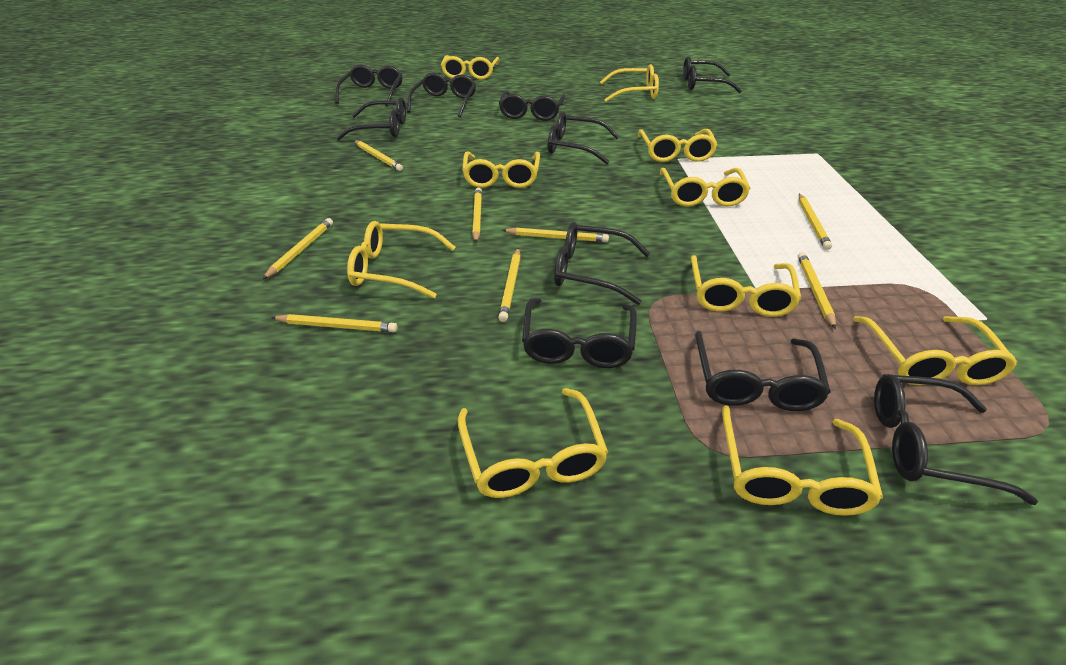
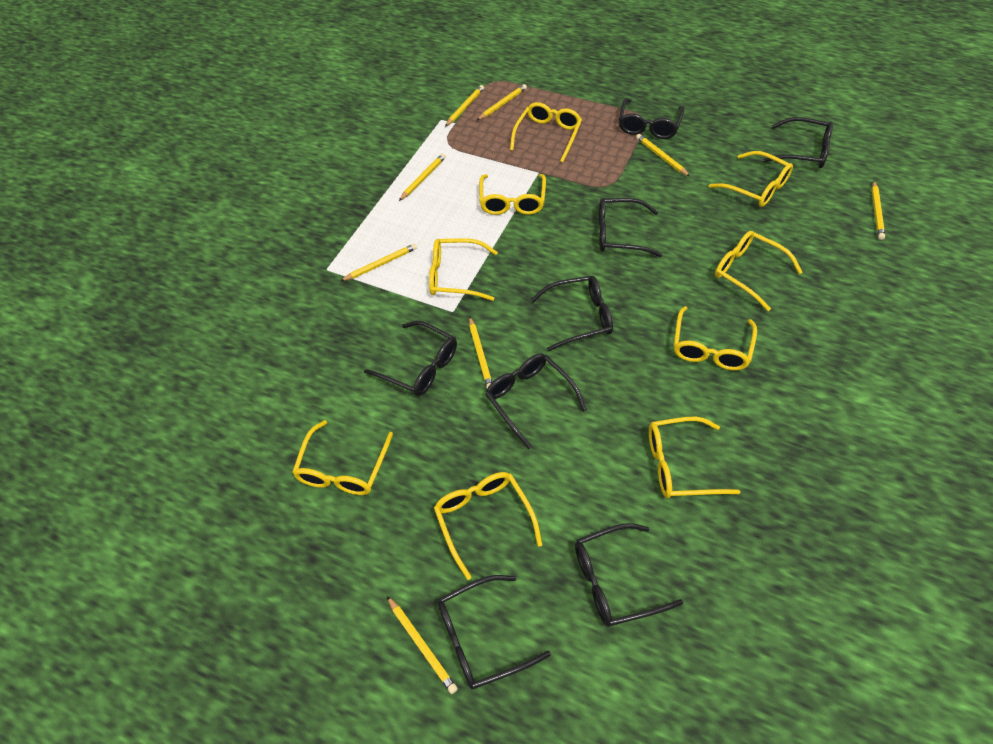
black glasses: 10 -> 8
yellow glasses: 10 -> 9

